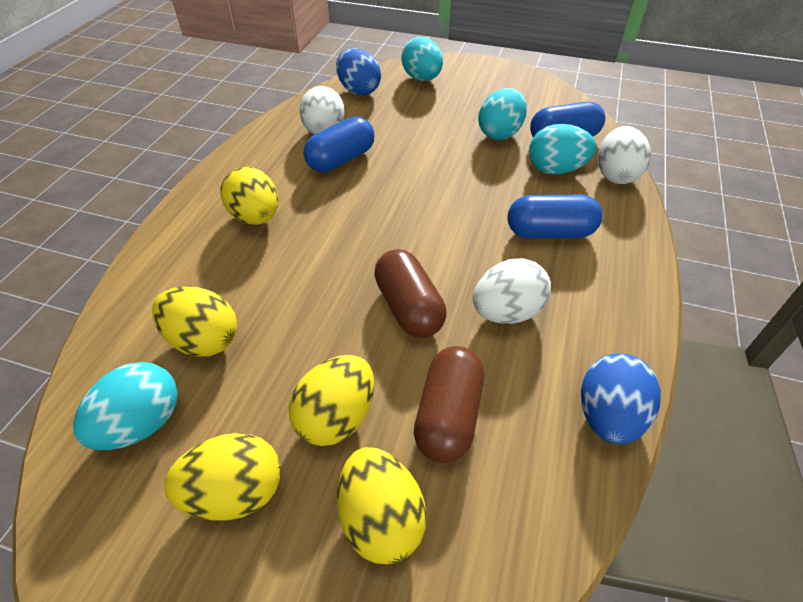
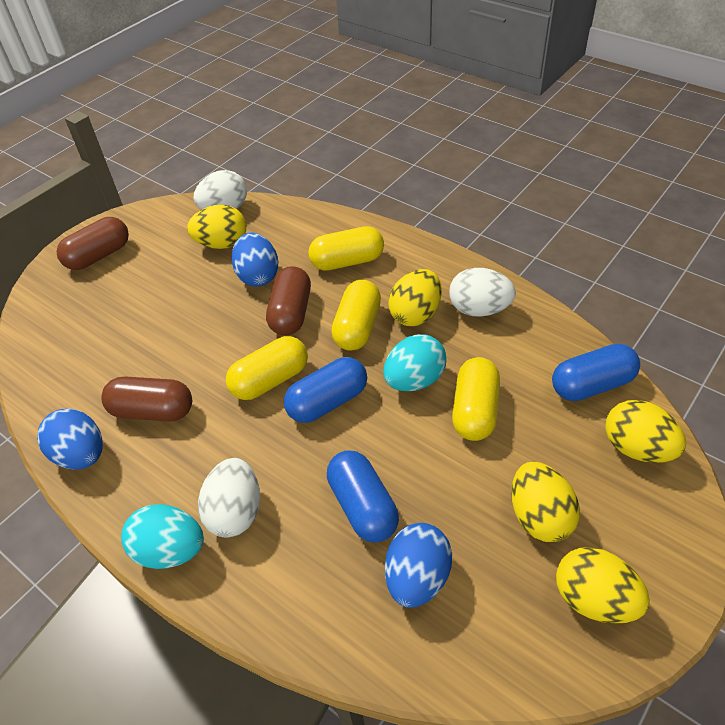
blue egg: 2 -> 3
brown capsule: 2 -> 3
turquoise egg: 4 -> 2
yellow capsule: 0 -> 4

